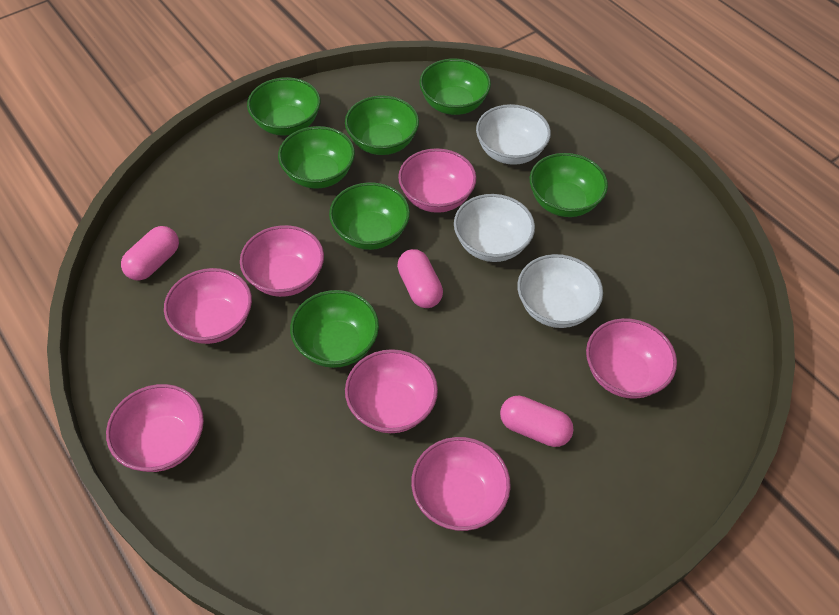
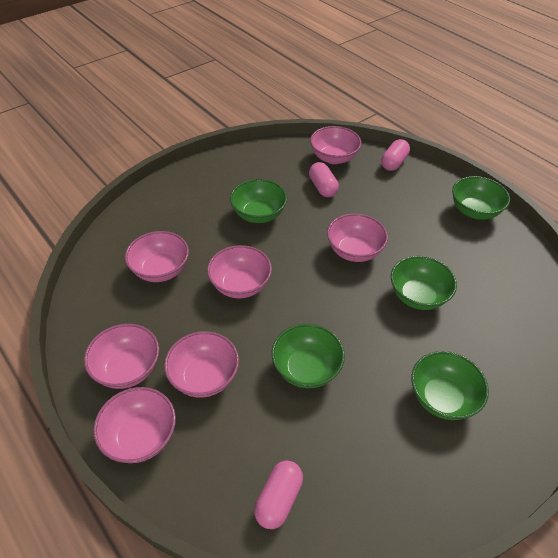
green bowl: 7 -> 5
white bowl: 3 -> 0

